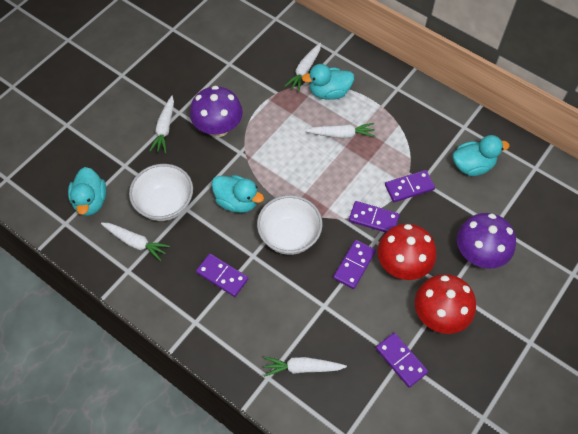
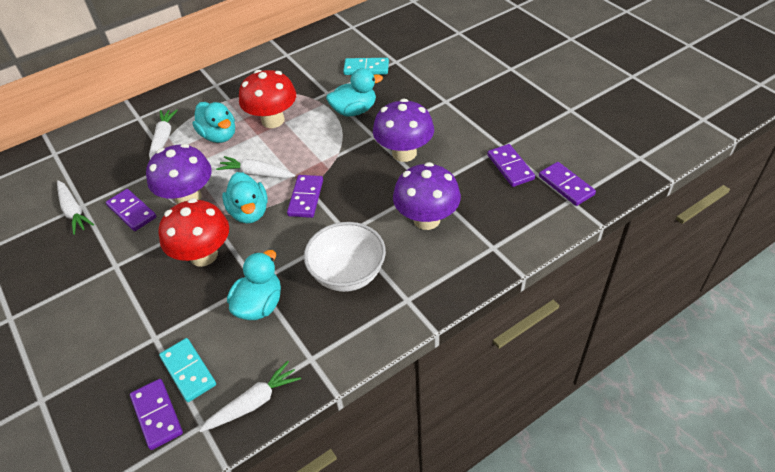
purple mushroom: 2 -> 3
turquoise domino: 0 -> 2
white bowl: 2 -> 1
white carrot: 5 -> 4

